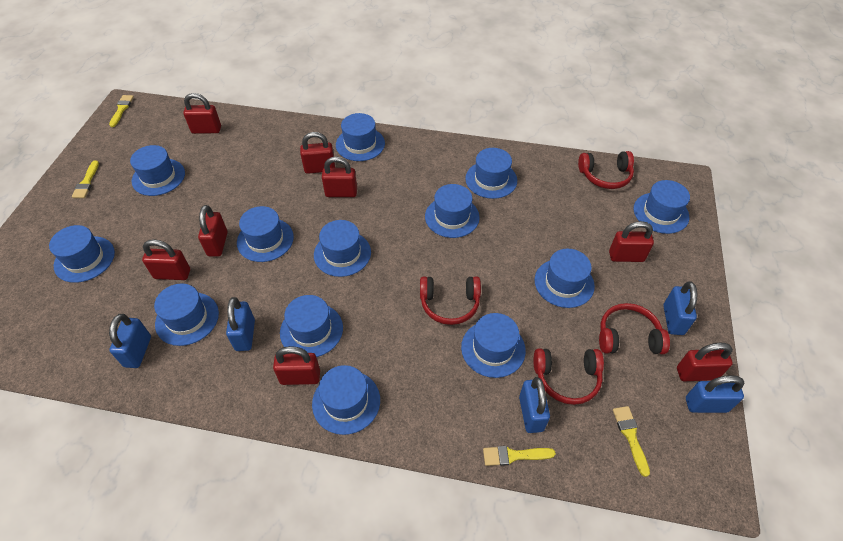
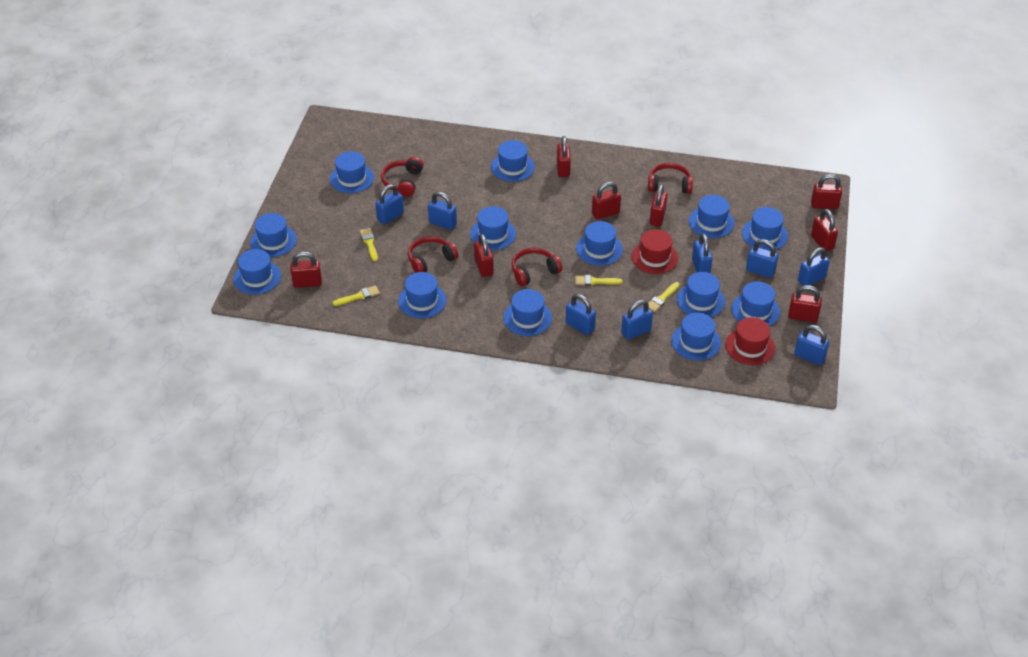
blue padlock: 5 -> 8
red hat: 0 -> 2

